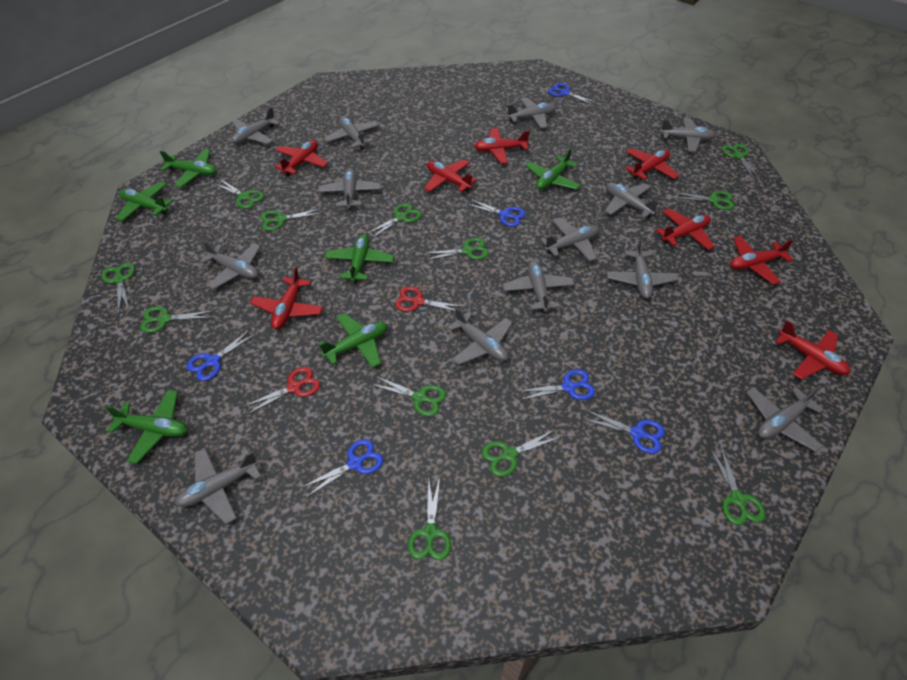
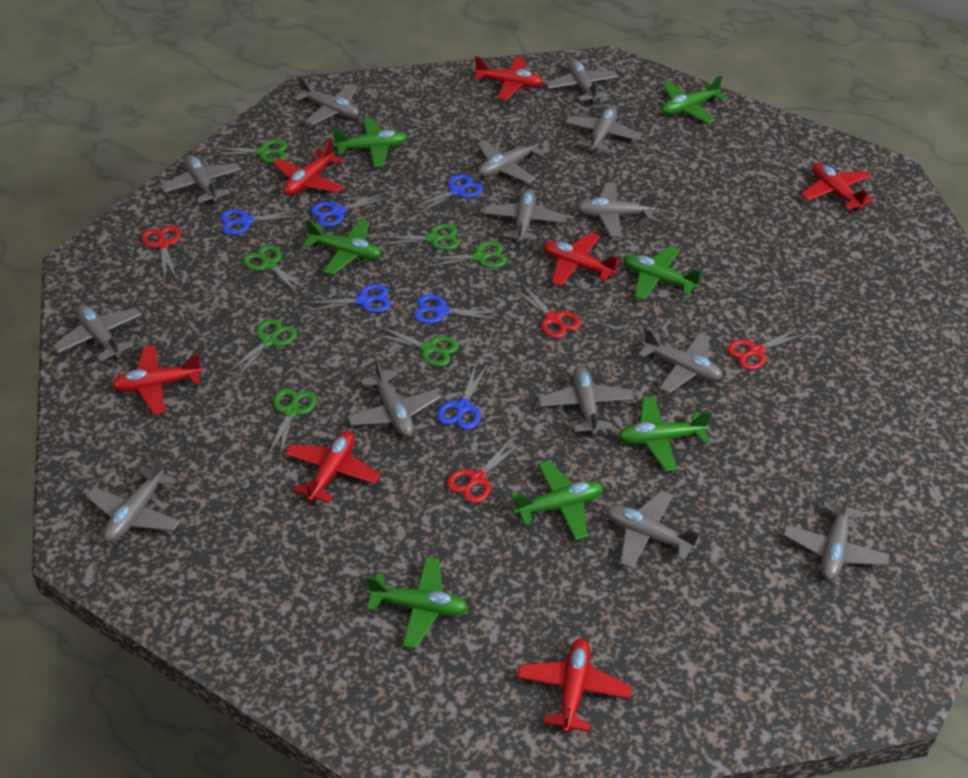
green plane: 6 -> 7
green scissors: 12 -> 7
grey plane: 13 -> 14
red plane: 8 -> 7
red scissors: 2 -> 4

